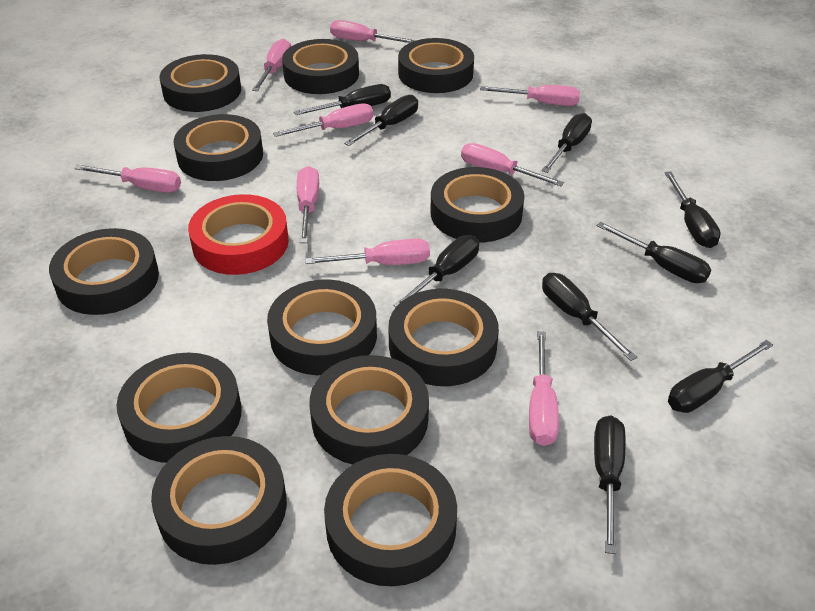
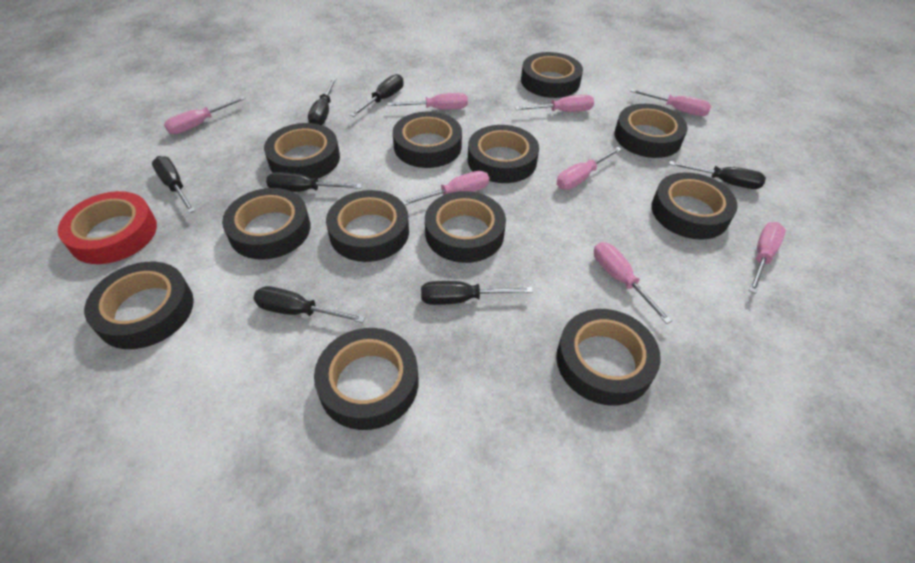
black screwdriver: 9 -> 7
pink screwdriver: 9 -> 8

